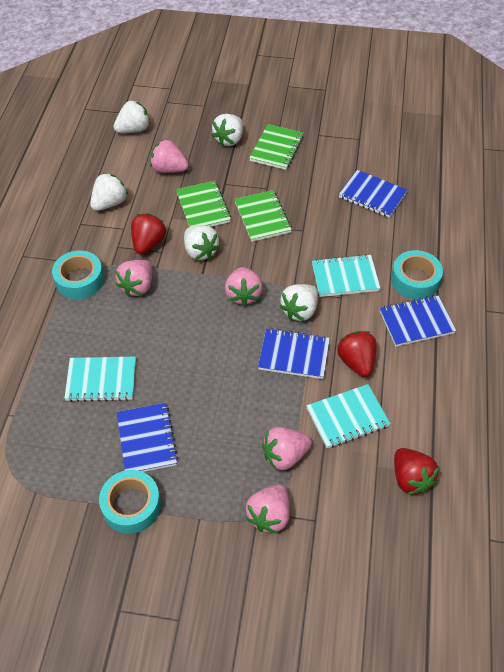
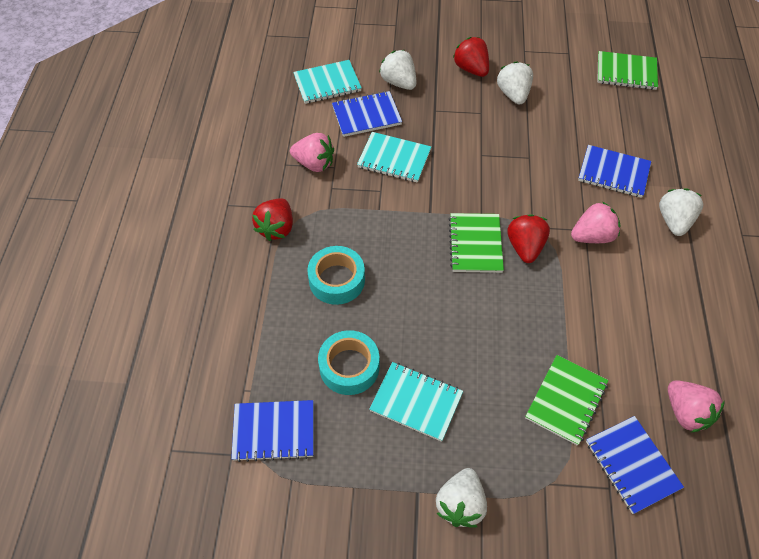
pink strawberry: 5 -> 3
turquoise tape: 3 -> 2
white strawberry: 5 -> 4

